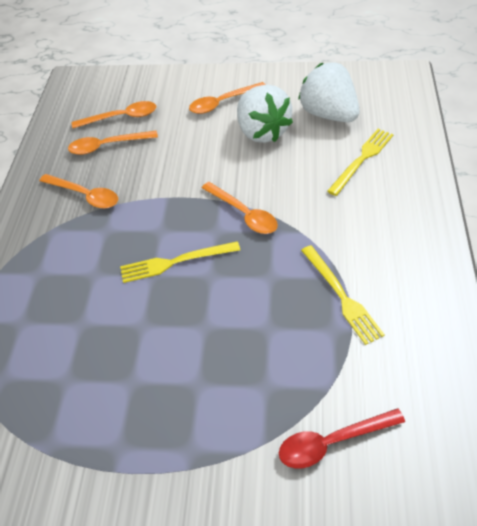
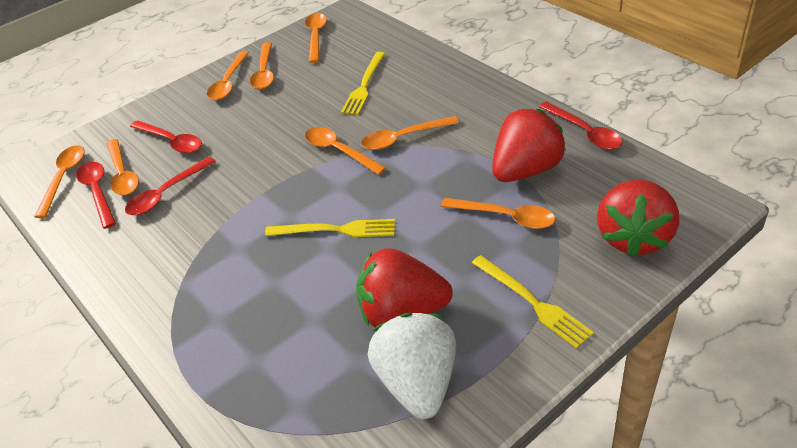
orange spoon: 5 -> 8
red spoon: 1 -> 4
red strawberry: 0 -> 3
white strawberry: 2 -> 1

